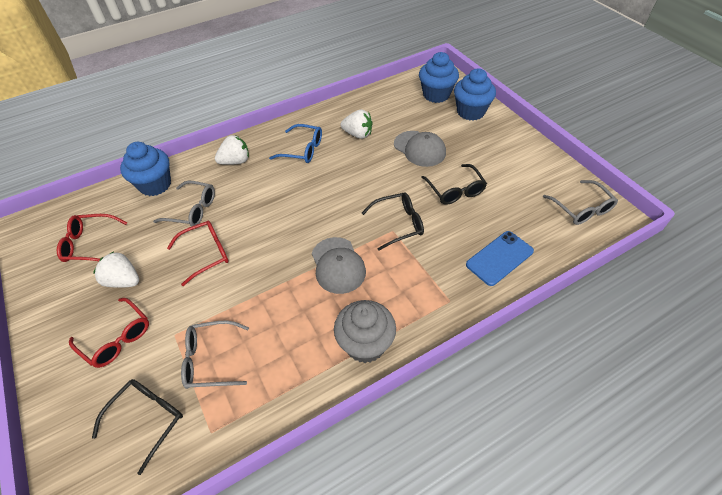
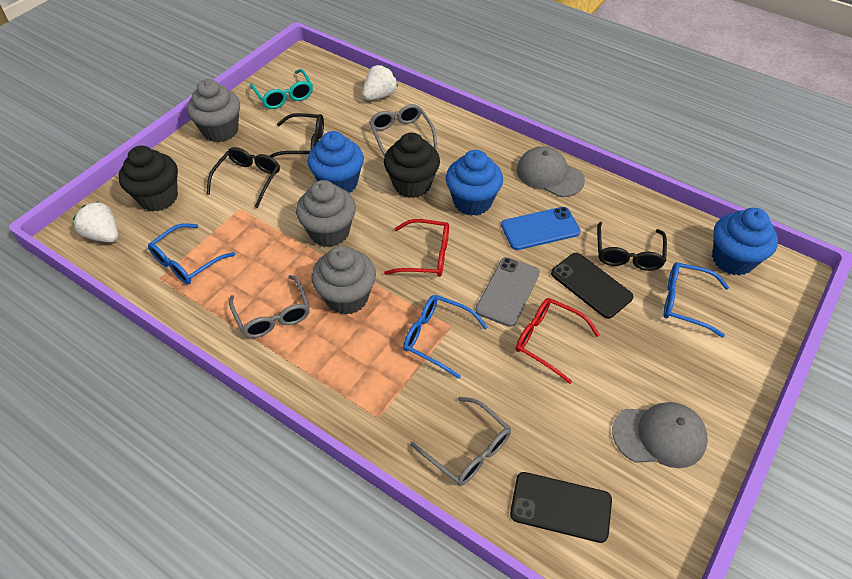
black cupcake: 0 -> 2
black phone: 0 -> 2
blue glasses: 1 -> 3
grey cupcake: 1 -> 3
grey phone: 0 -> 1
red glasses: 3 -> 2
turquoise glasses: 0 -> 1
white strawberry: 3 -> 2

